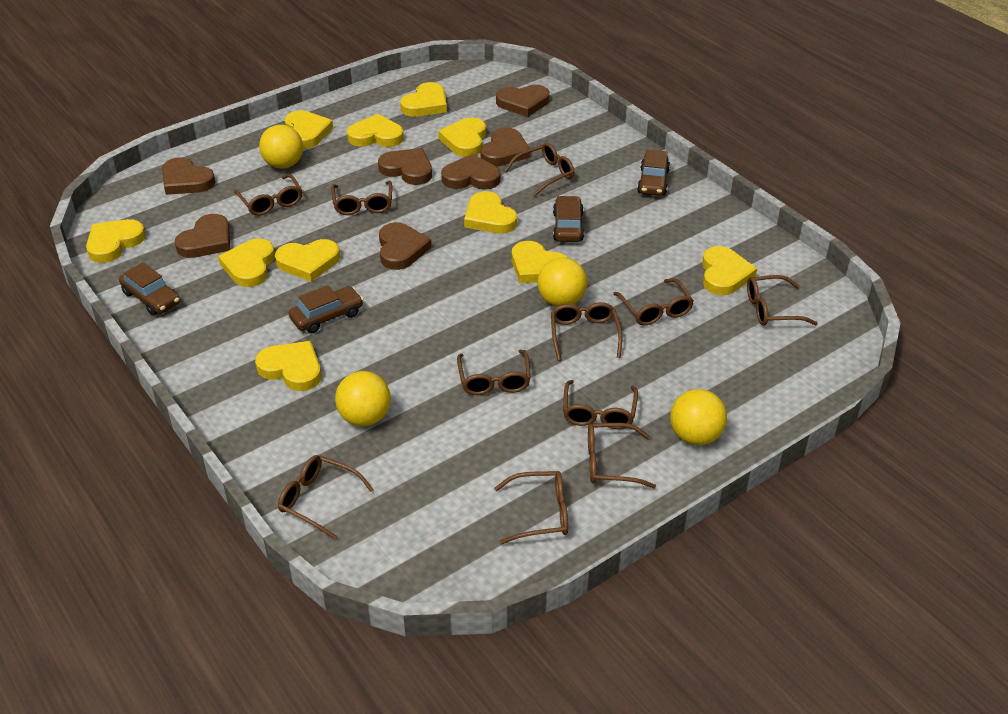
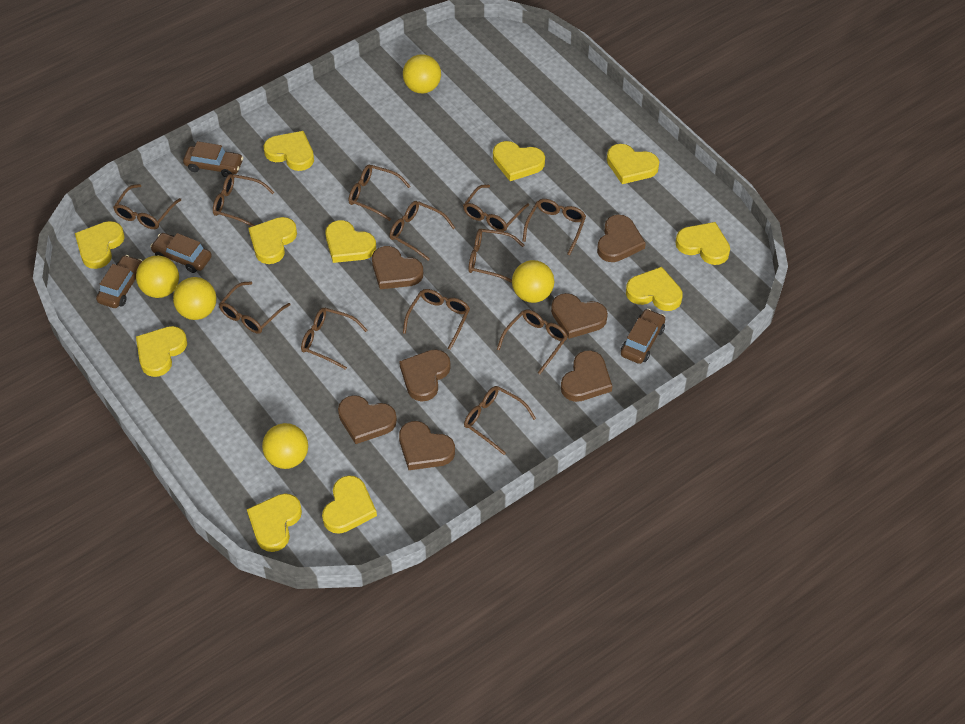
brown glasses: 11 -> 12
yellow ball: 4 -> 5

